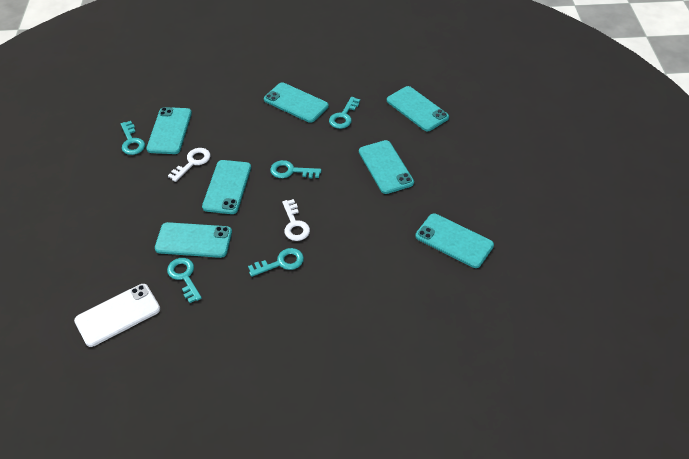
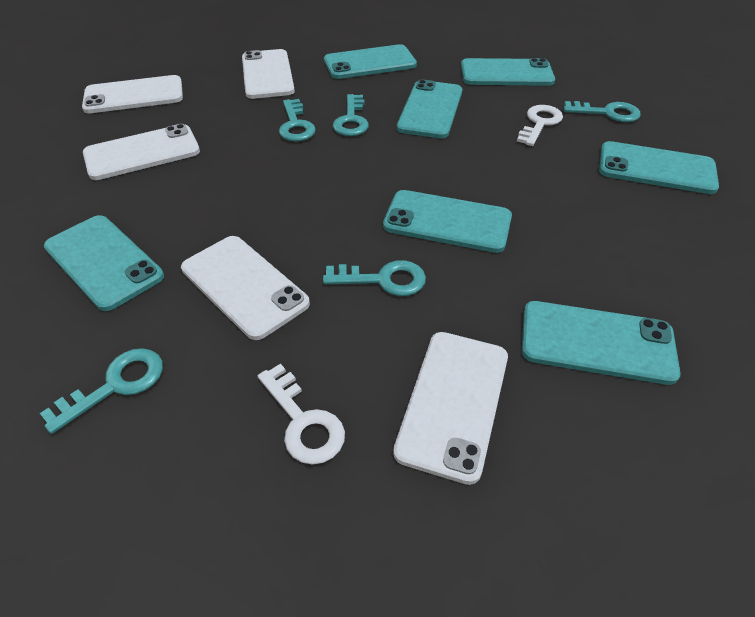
white phone: 1 -> 5

